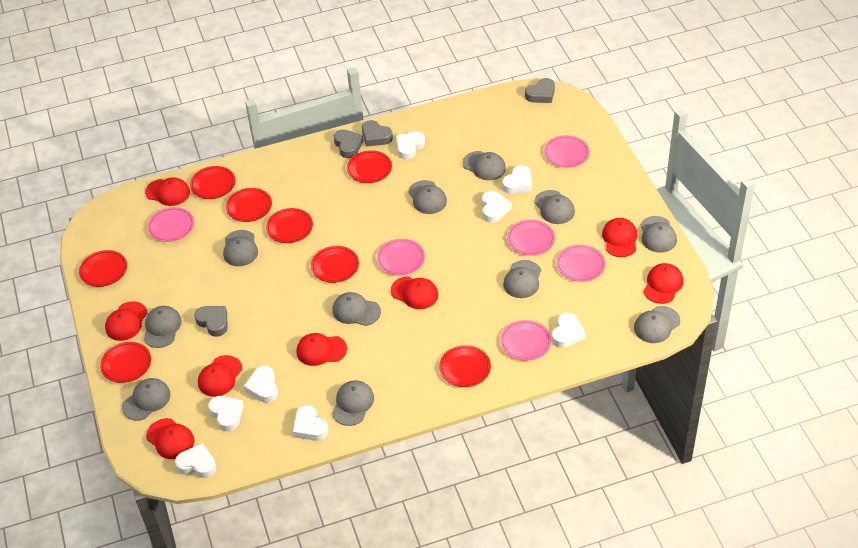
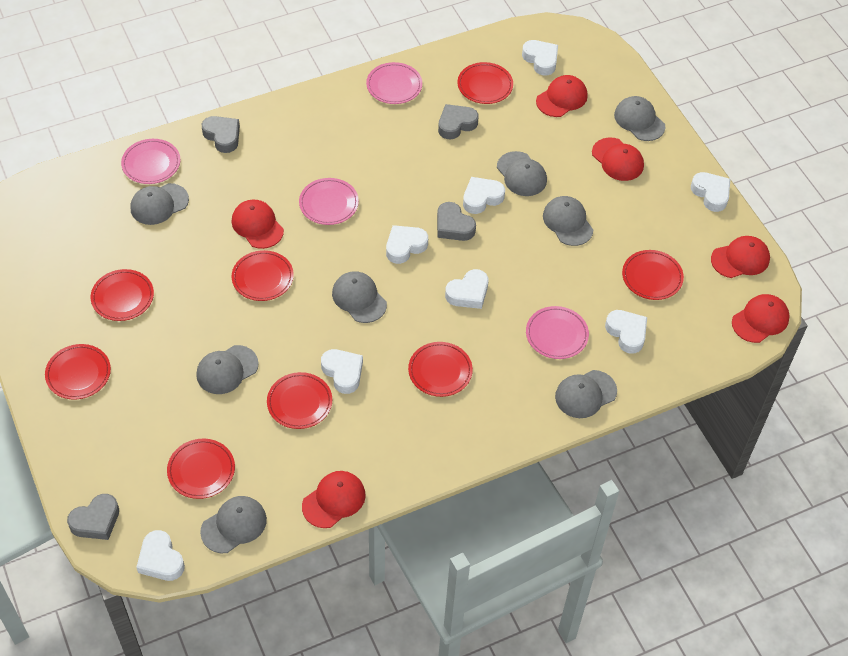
grey cap: 11 -> 8
pink plate: 6 -> 4
red cap: 8 -> 6

